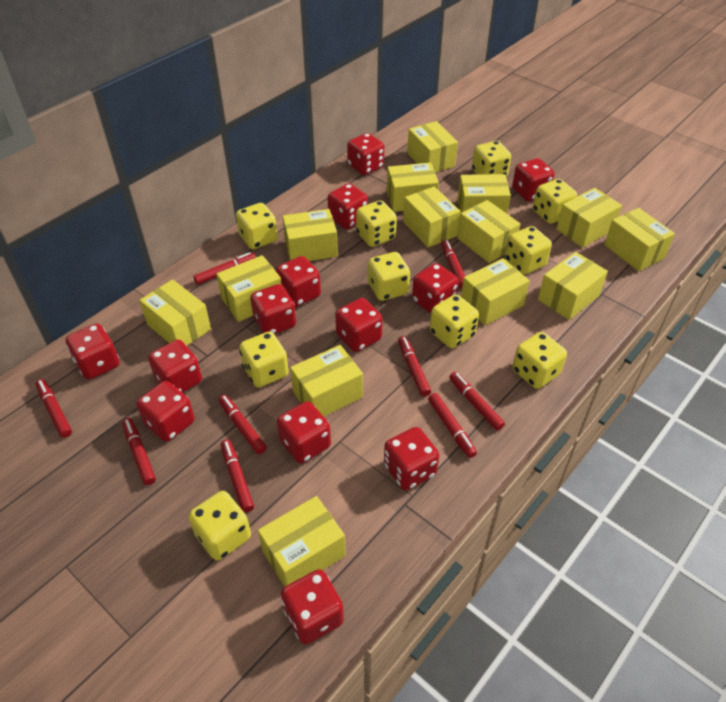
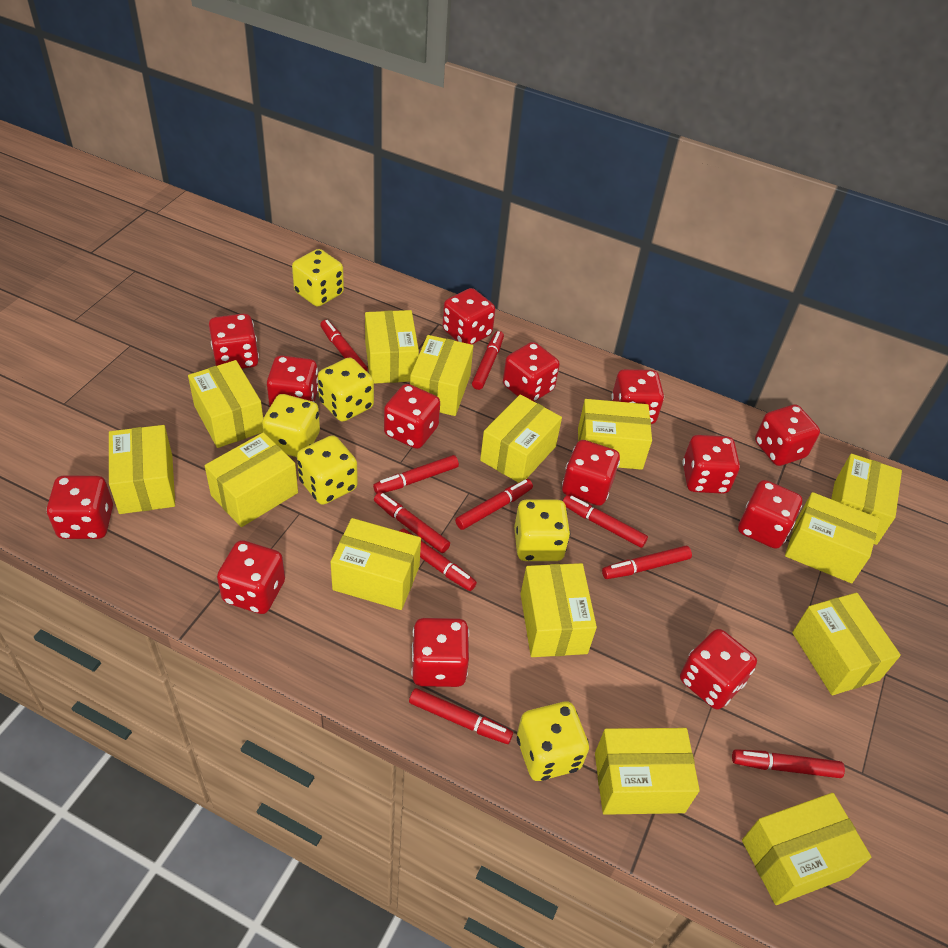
red dice: 13 -> 14
red marker: 9 -> 10
yellow dice: 10 -> 6

